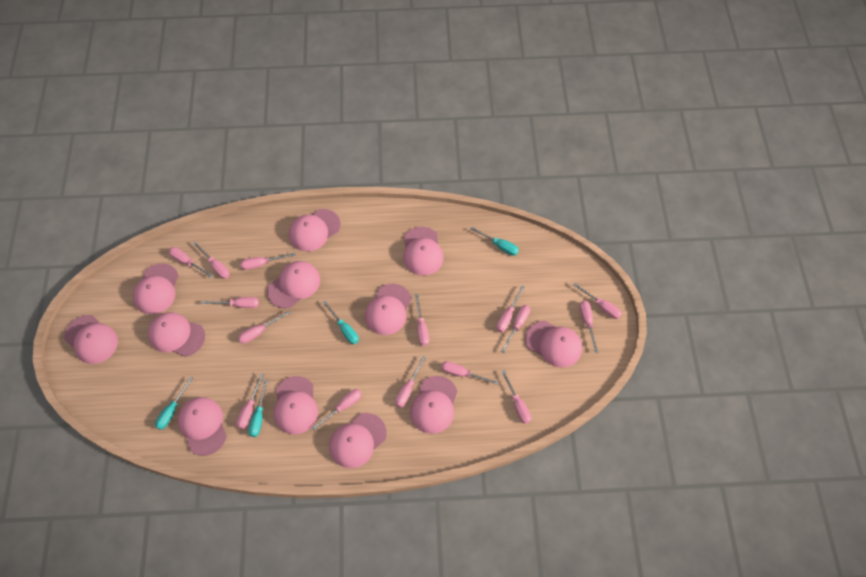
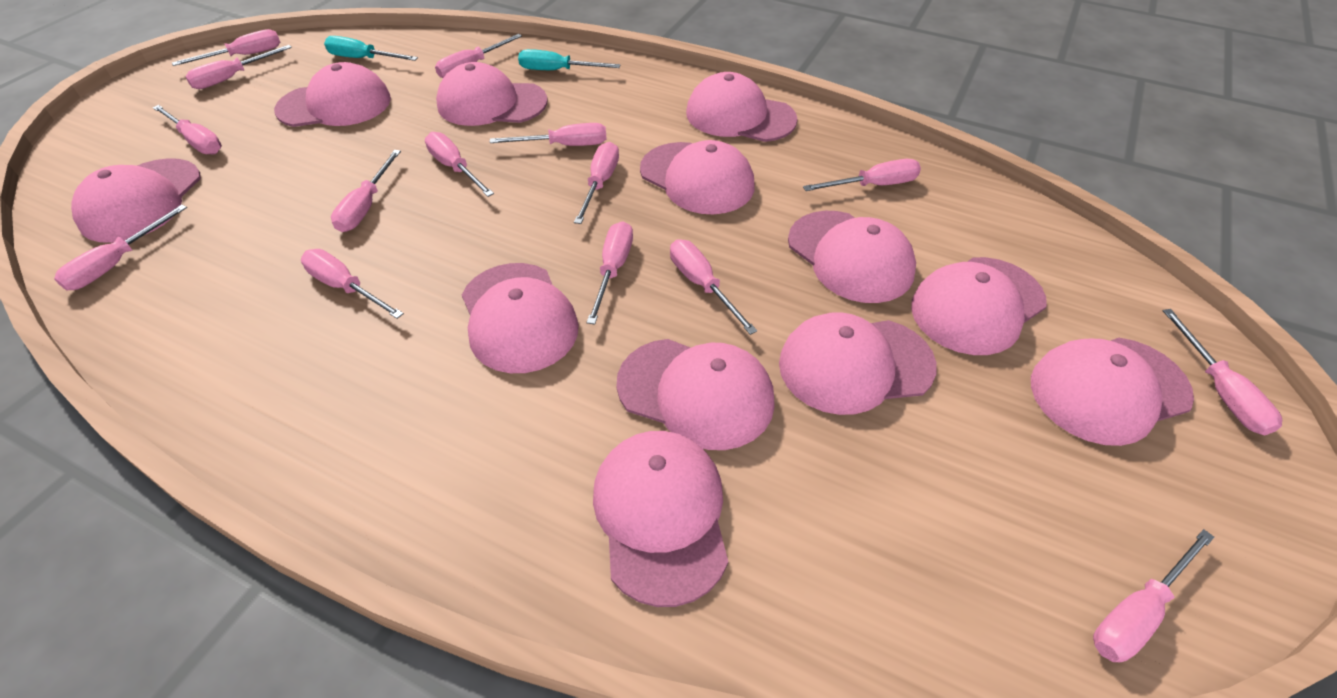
turquoise screwdriver: 4 -> 2

